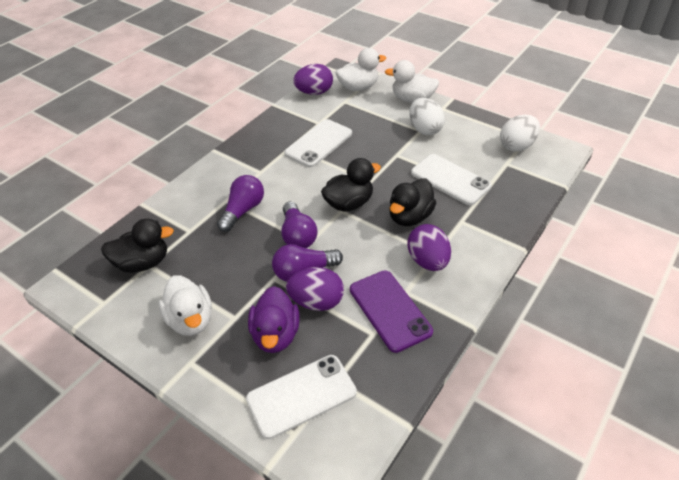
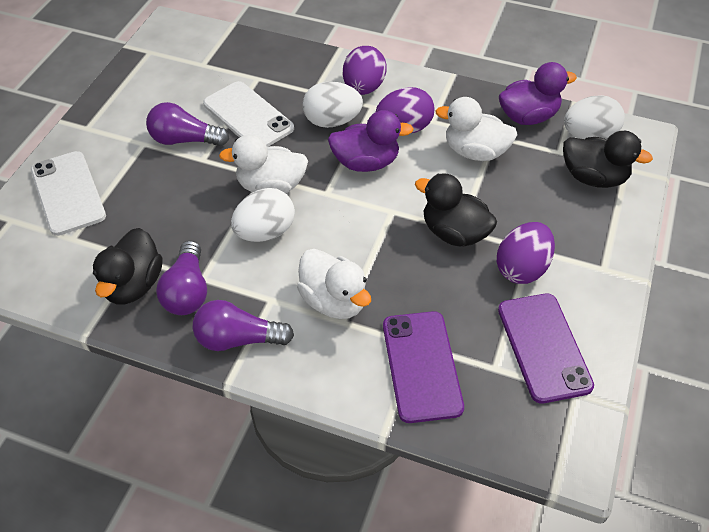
purple duck: 1 -> 2
purple phone: 1 -> 2
white egg: 2 -> 3
white phone: 3 -> 2

